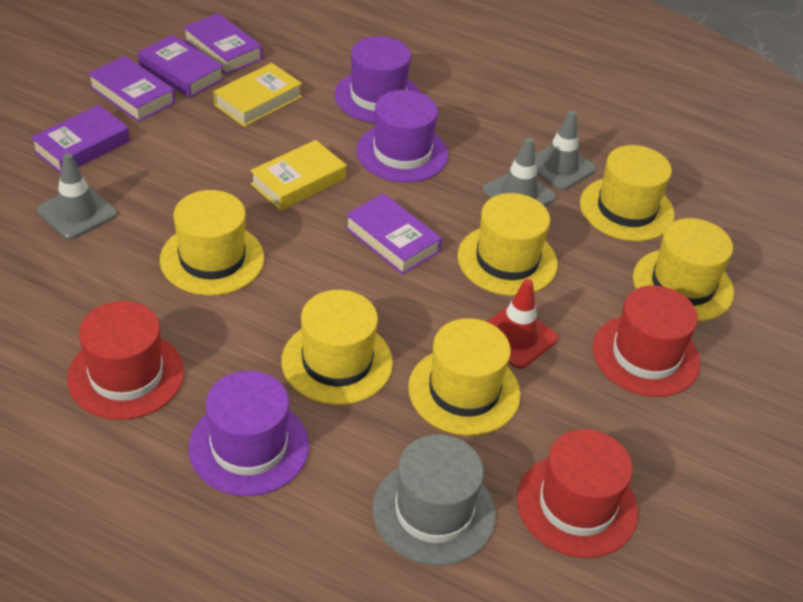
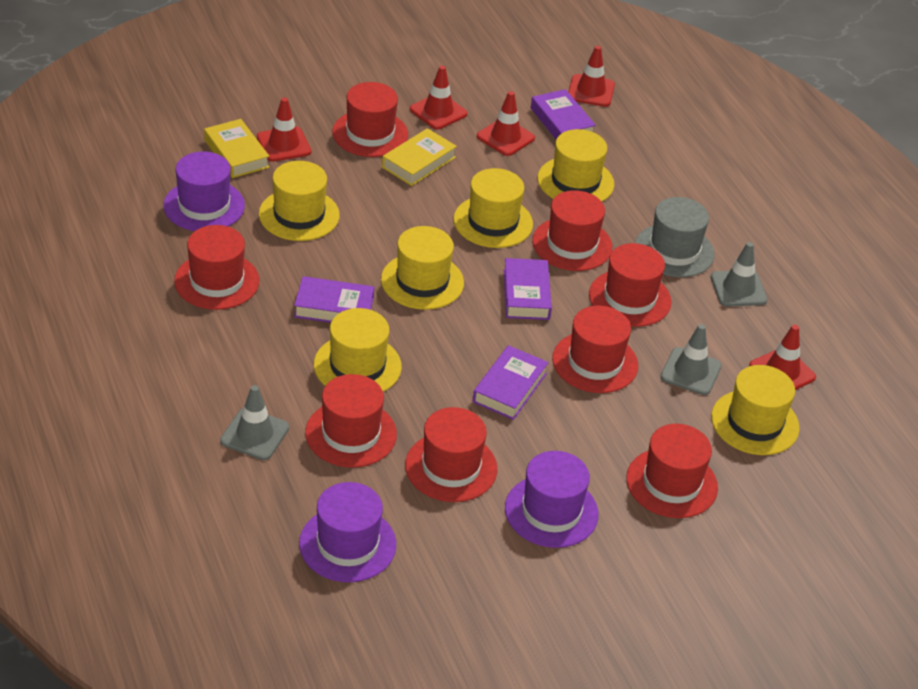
purple book: 5 -> 4
red hat: 3 -> 8
red traffic cone: 1 -> 5

